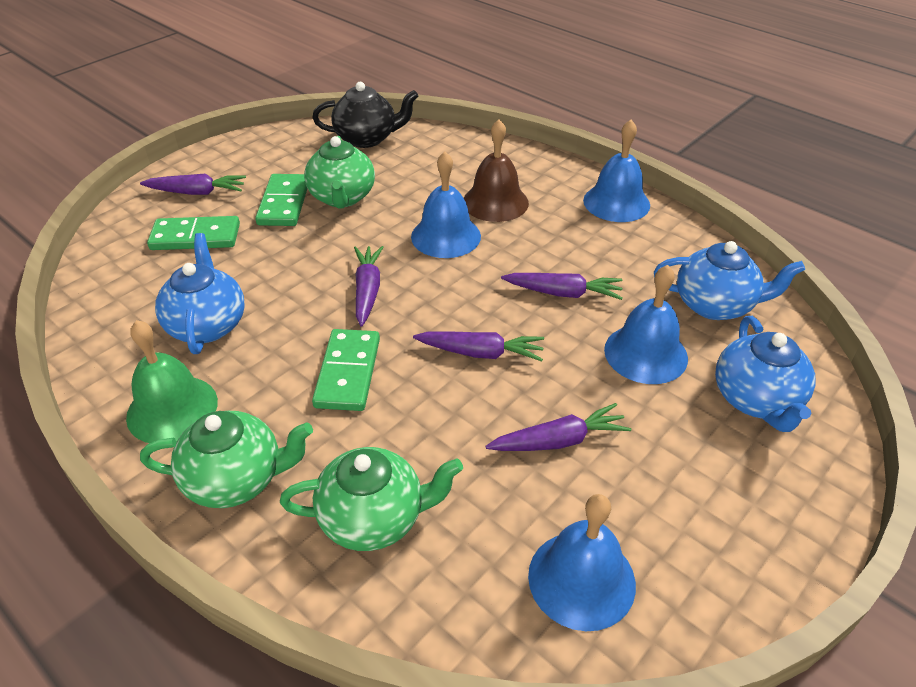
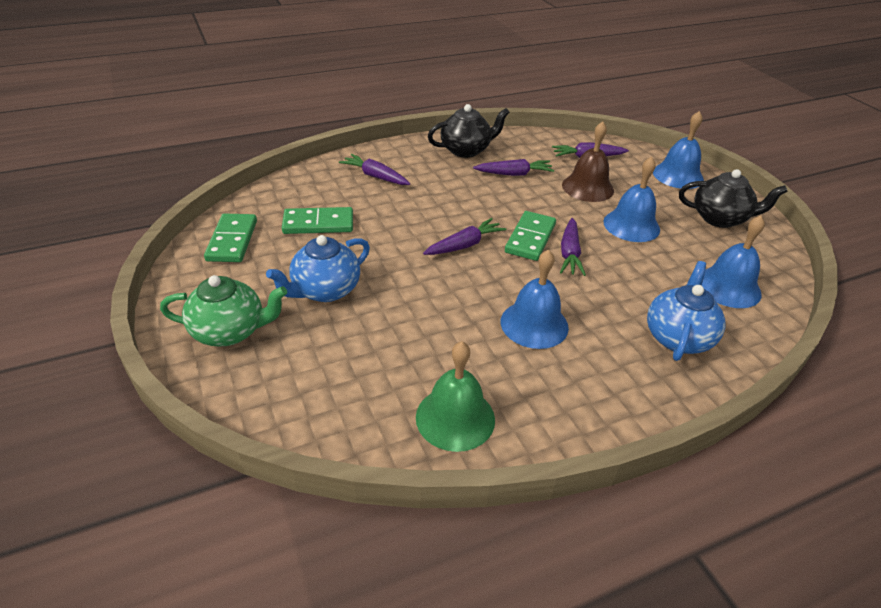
black teapot: 1 -> 2
blue teapot: 3 -> 2
green teapot: 3 -> 1

